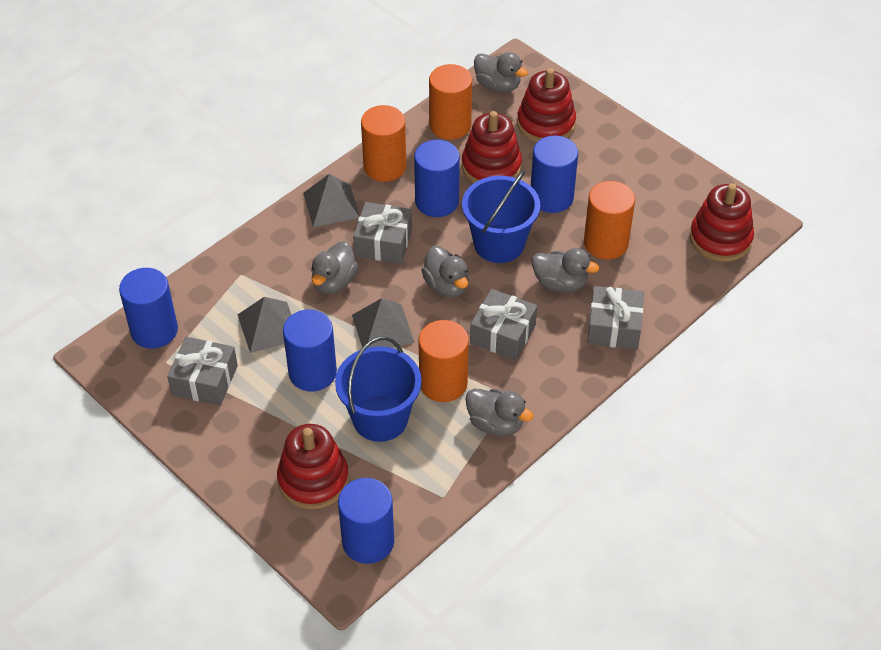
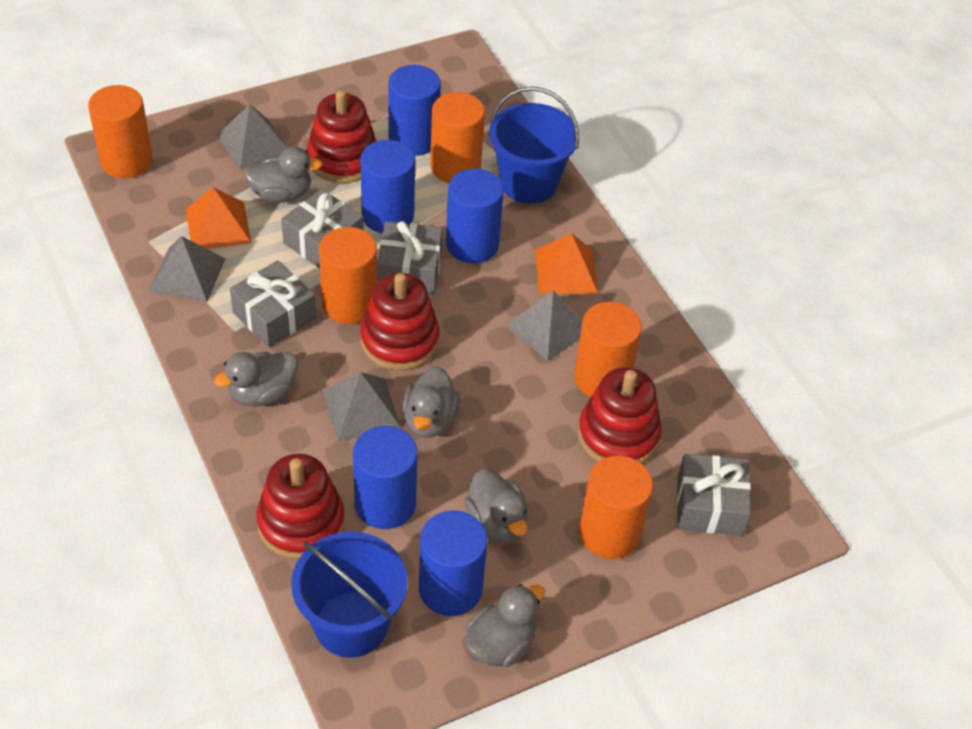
grey pyramid: 3 -> 4
orange cylinder: 4 -> 5
orange pyramid: 0 -> 2

